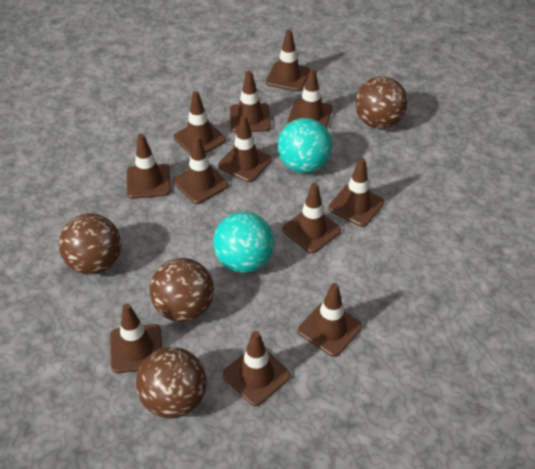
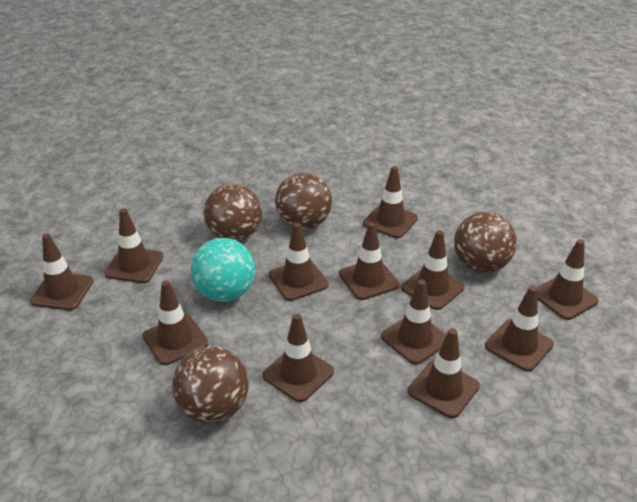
turquoise ball: 2 -> 1

